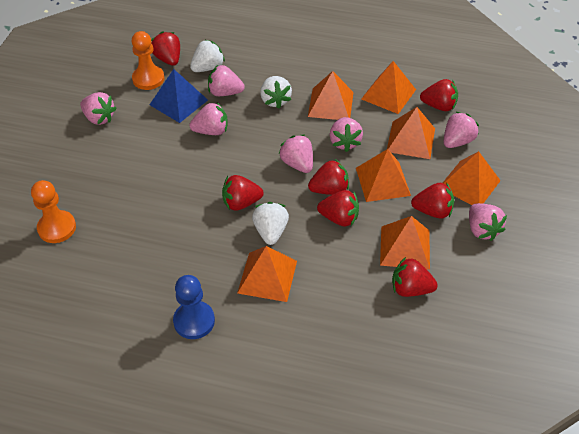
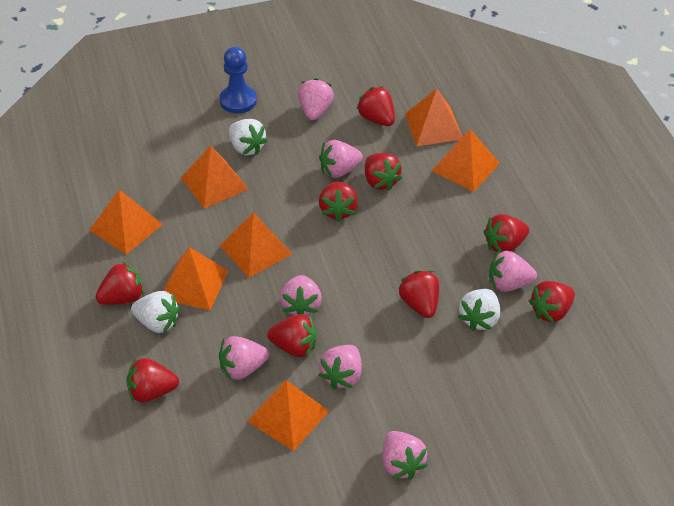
blue pyramid: 1 -> 0
orange pawn: 2 -> 0
red strawberry: 7 -> 9

